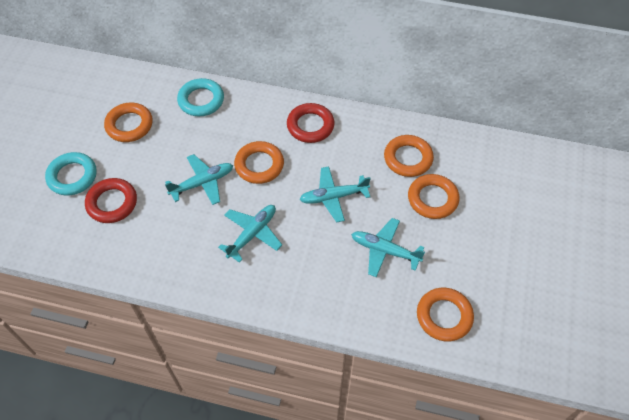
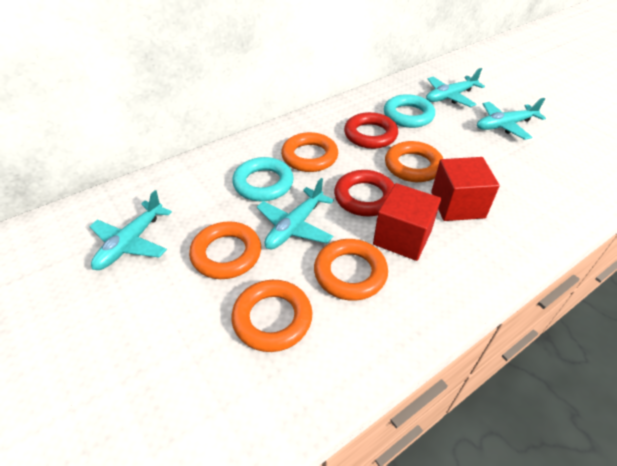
red cube: 0 -> 2

